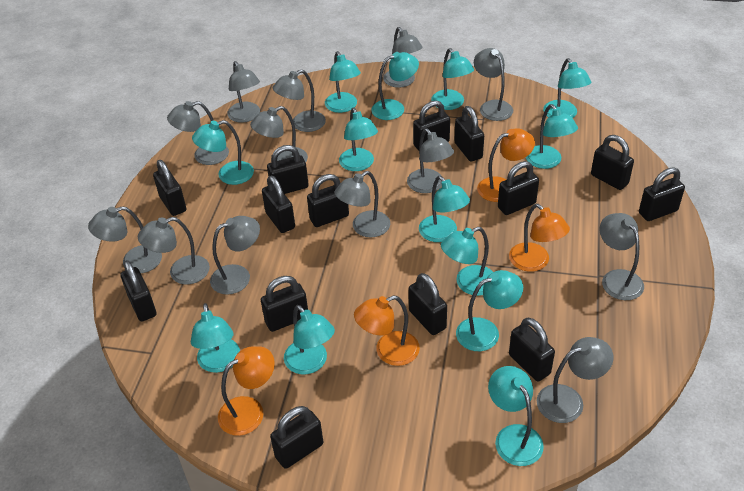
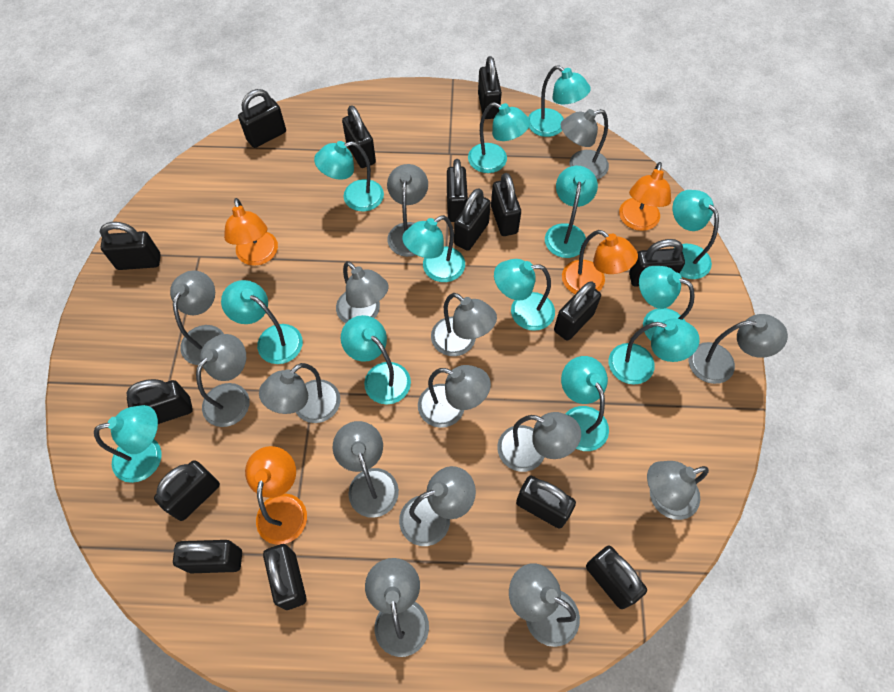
black padlock: 14 -> 15
grey lamp: 13 -> 15

